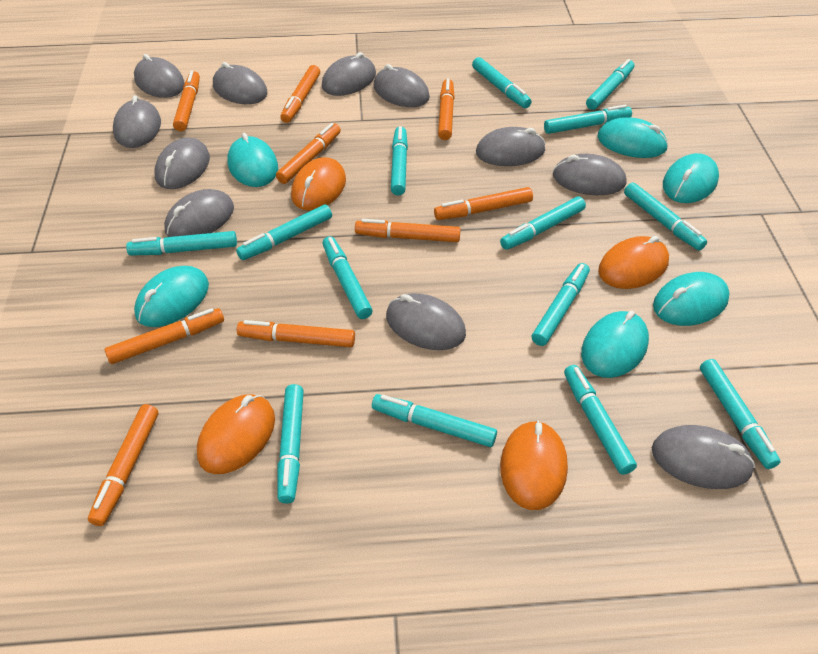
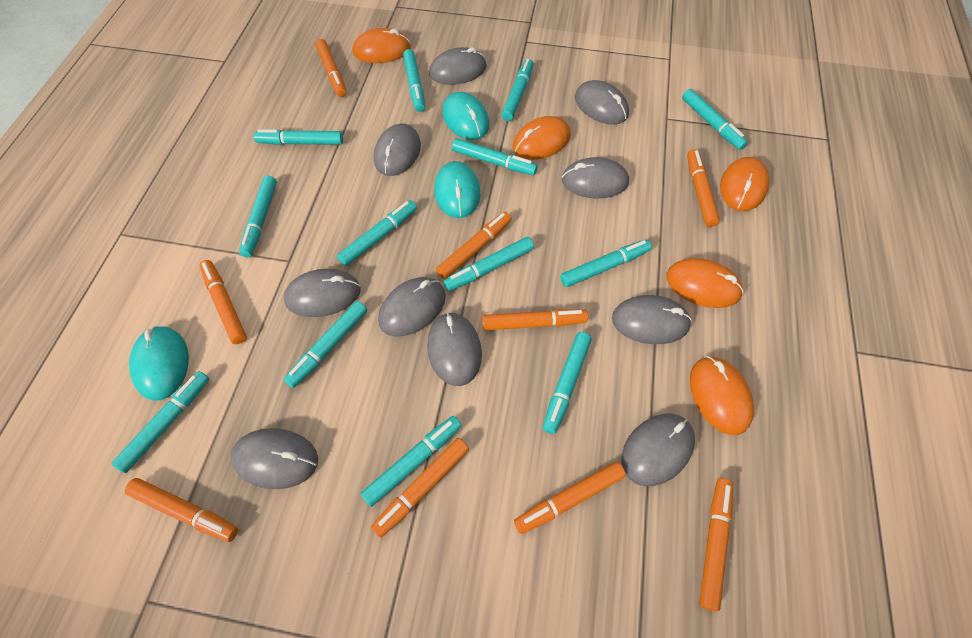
grey mouse: 11 -> 10
orange mouse: 4 -> 5
turquoise marker: 14 -> 13
turquoise mouse: 6 -> 3

